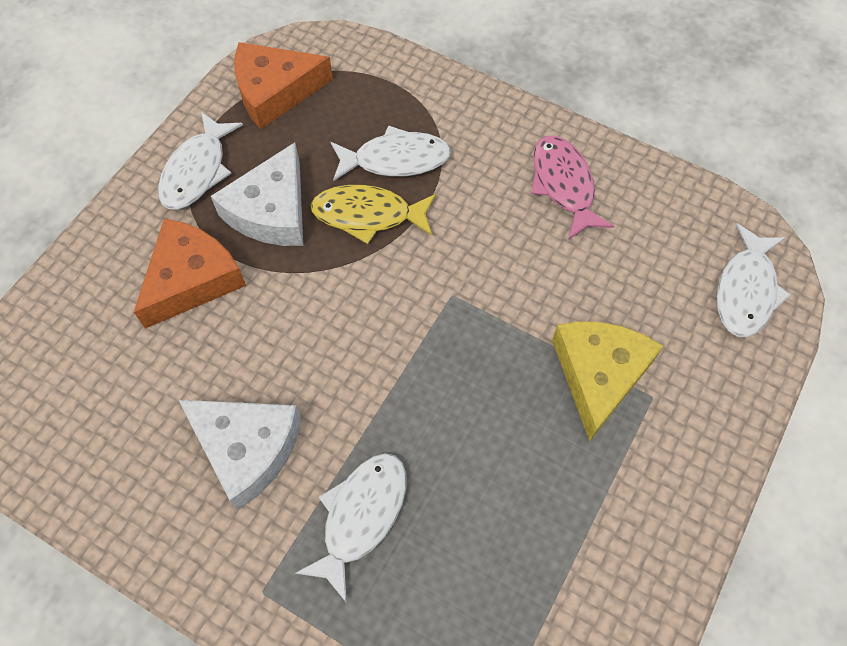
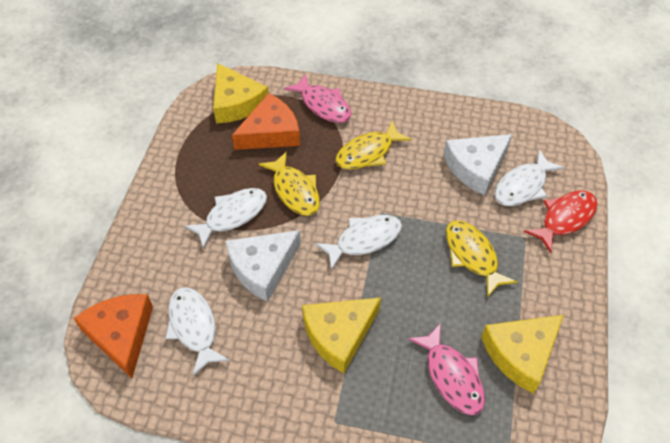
pink fish: 1 -> 2
red fish: 0 -> 1
yellow cheese: 1 -> 3
yellow fish: 1 -> 3

